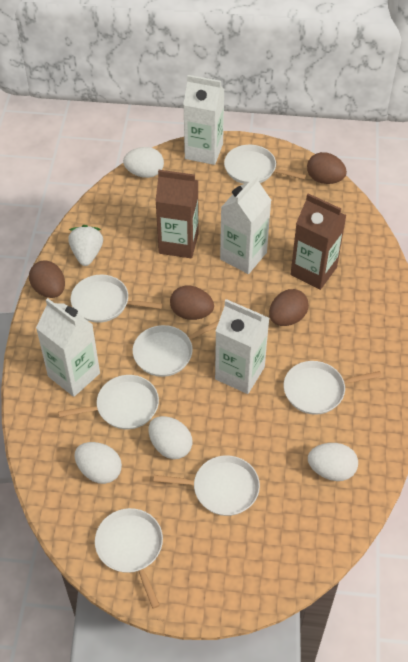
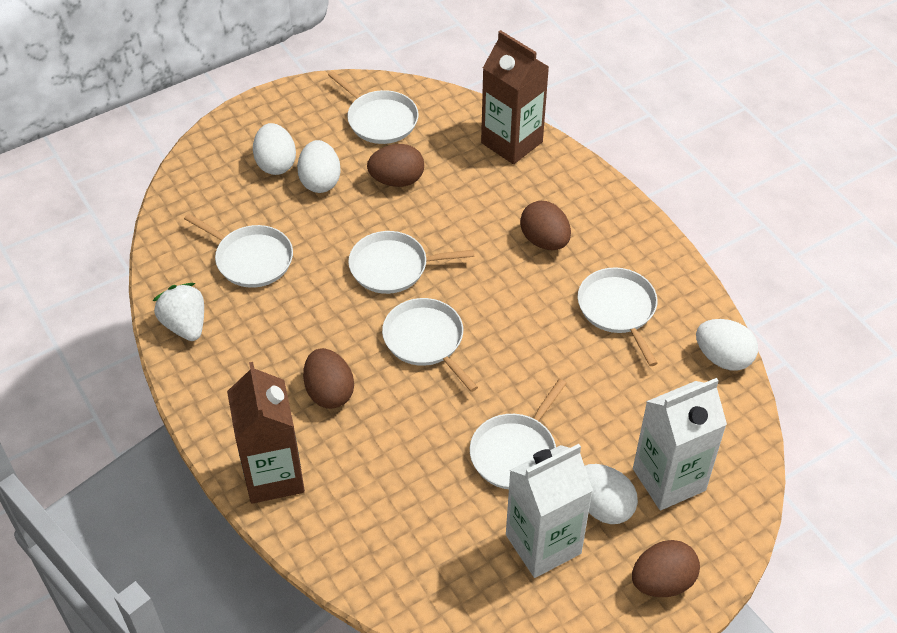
white carton: 4 -> 2
white pan: 7 -> 6

